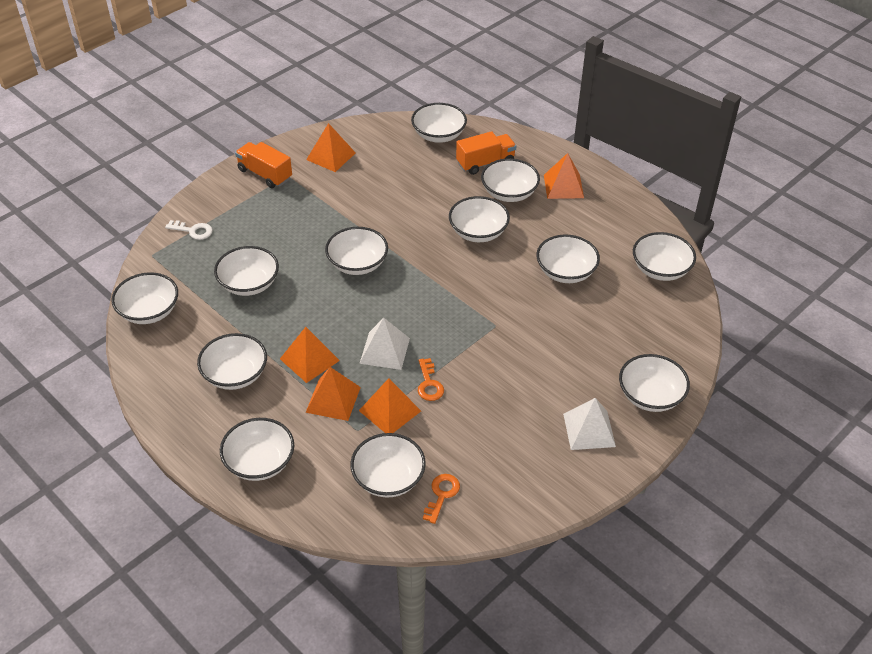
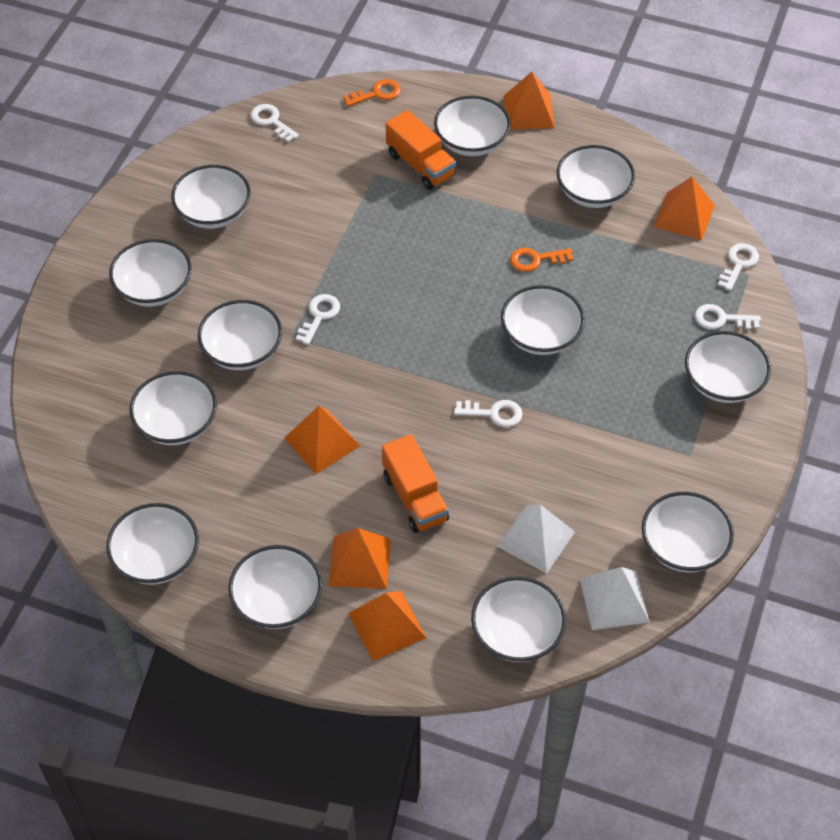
white key: 1 -> 5

